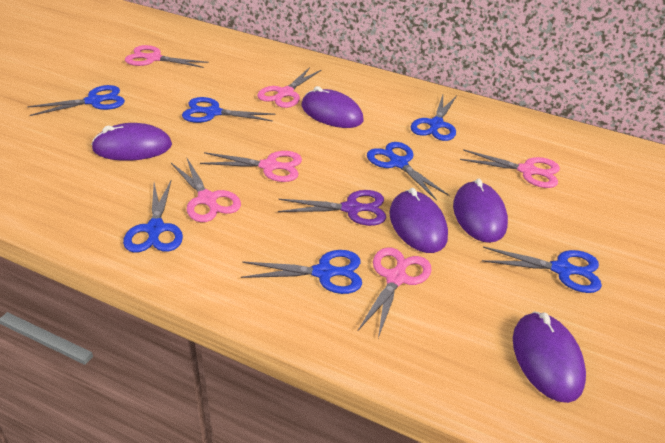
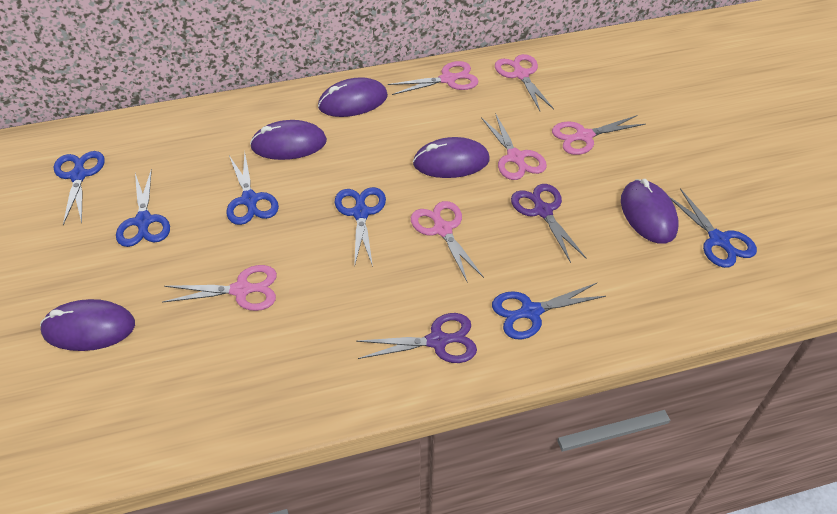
blue scissors: 7 -> 6
purple scissors: 1 -> 2

